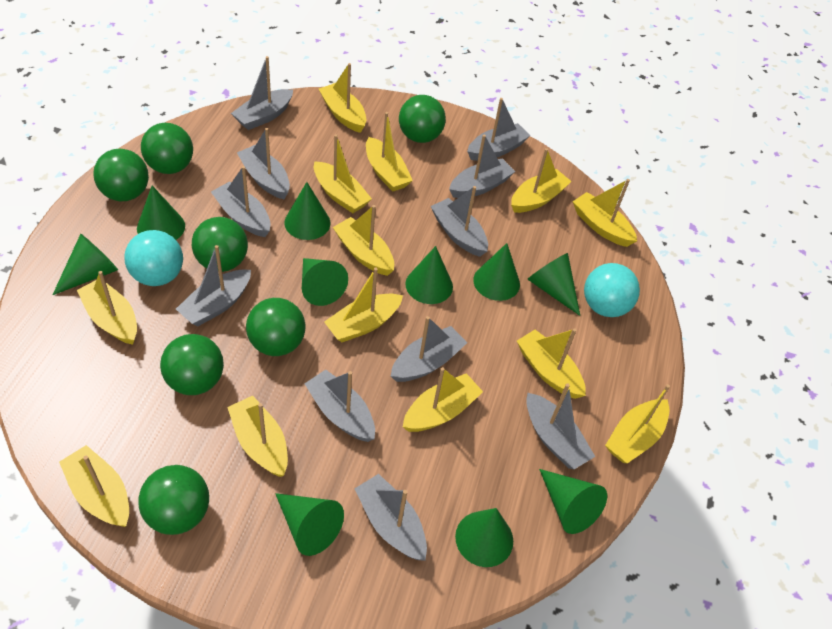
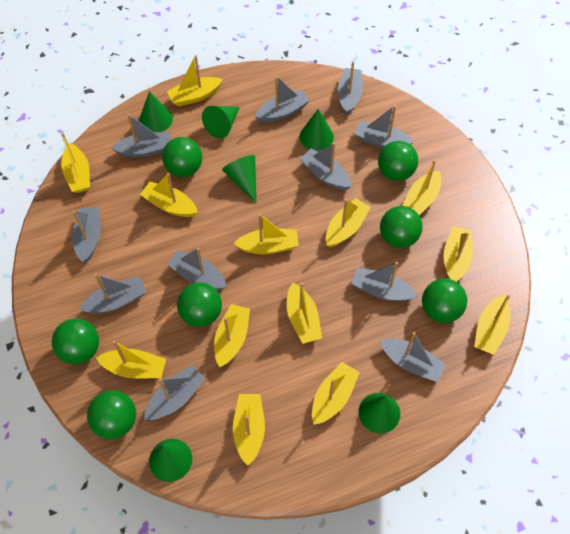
green cone: 10 -> 6
turquoise ball: 2 -> 0

